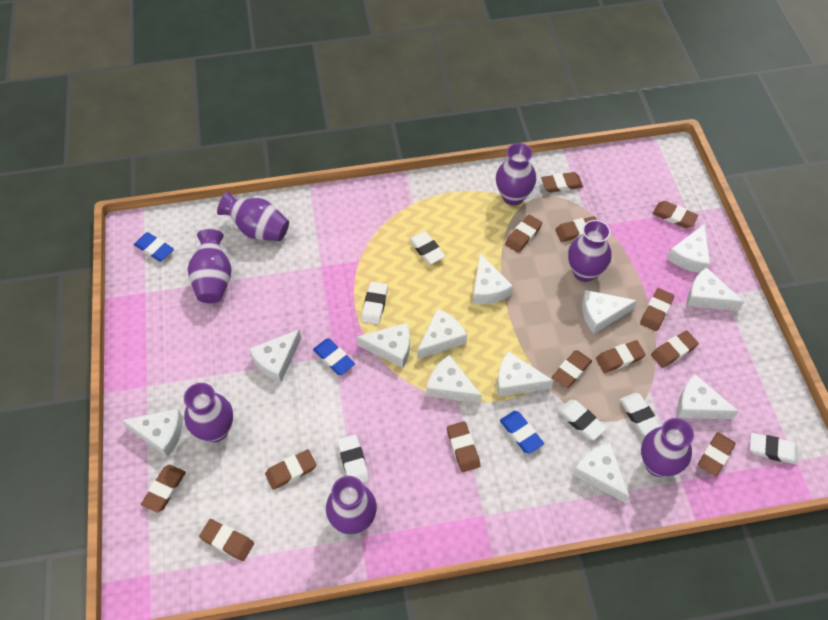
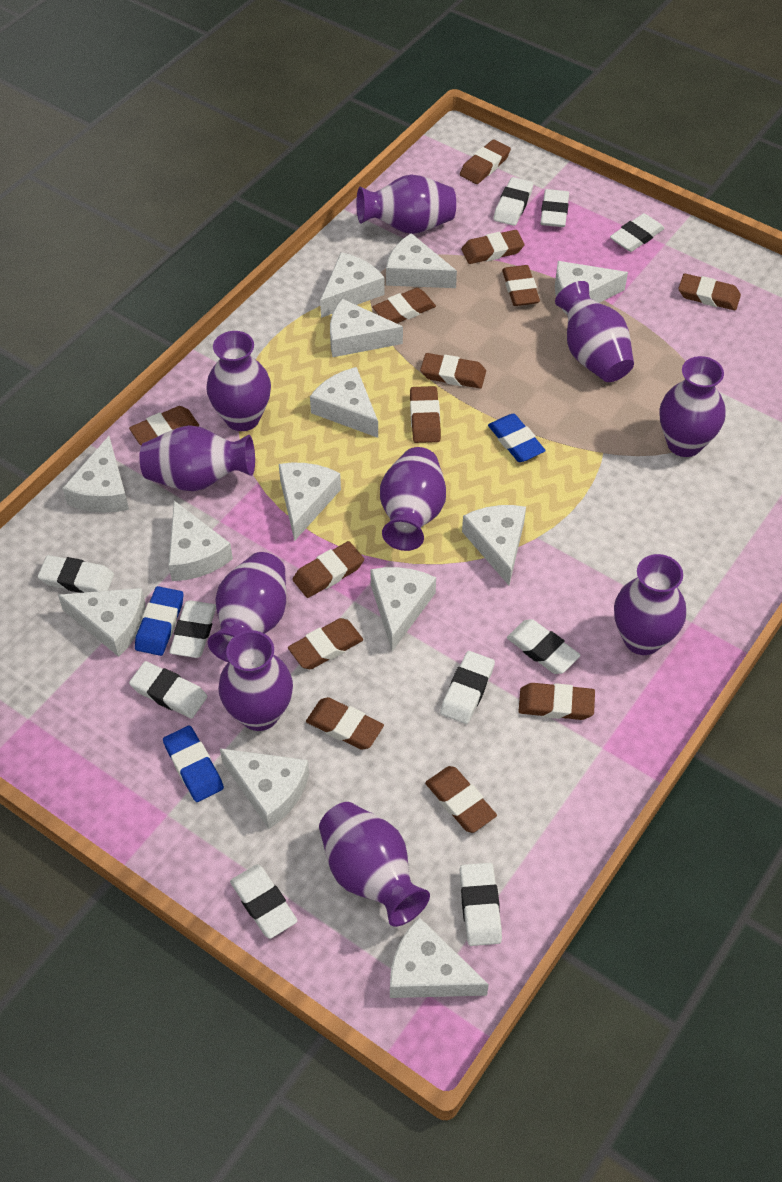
purple vase: 7 -> 10
white cheese: 12 -> 13
white eraser: 6 -> 10

